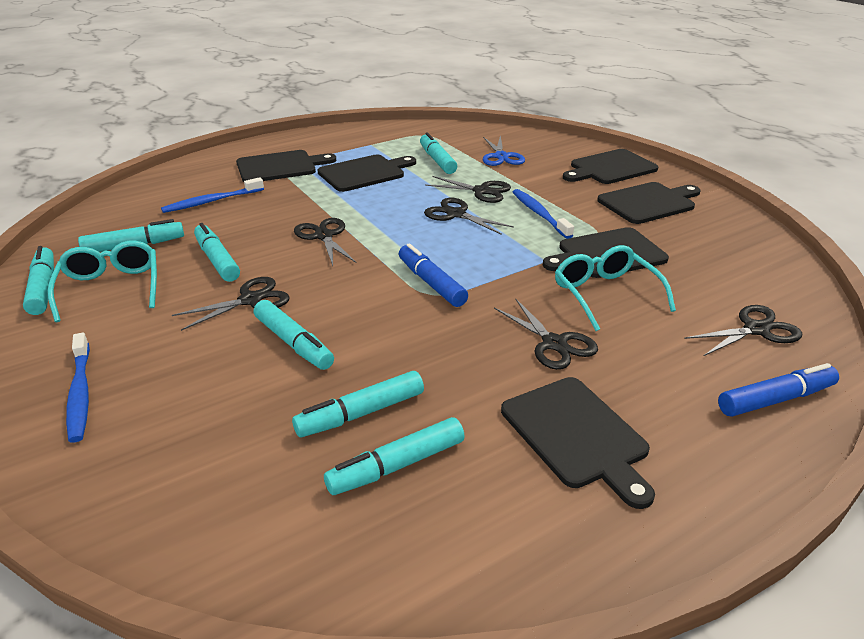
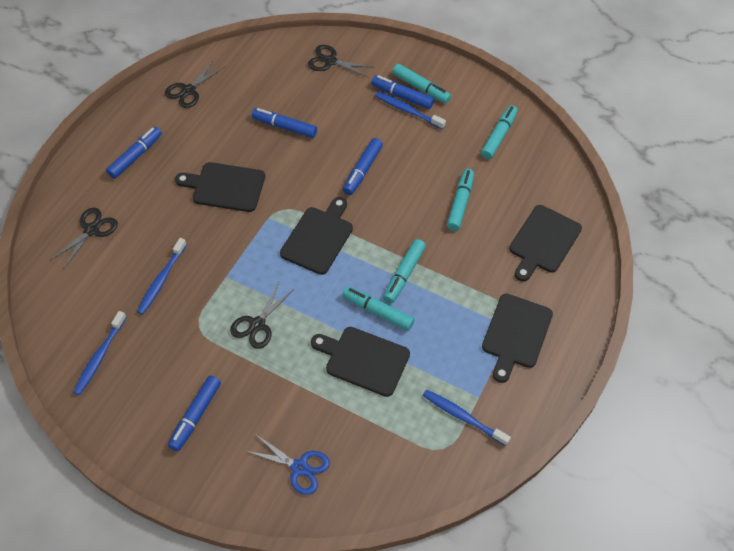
black cutting board: 6 -> 5
black scissors: 6 -> 4
blue marker: 2 -> 5
blue toothbrush: 3 -> 4
turquoise glasses: 2 -> 0
turquoise marker: 7 -> 5

